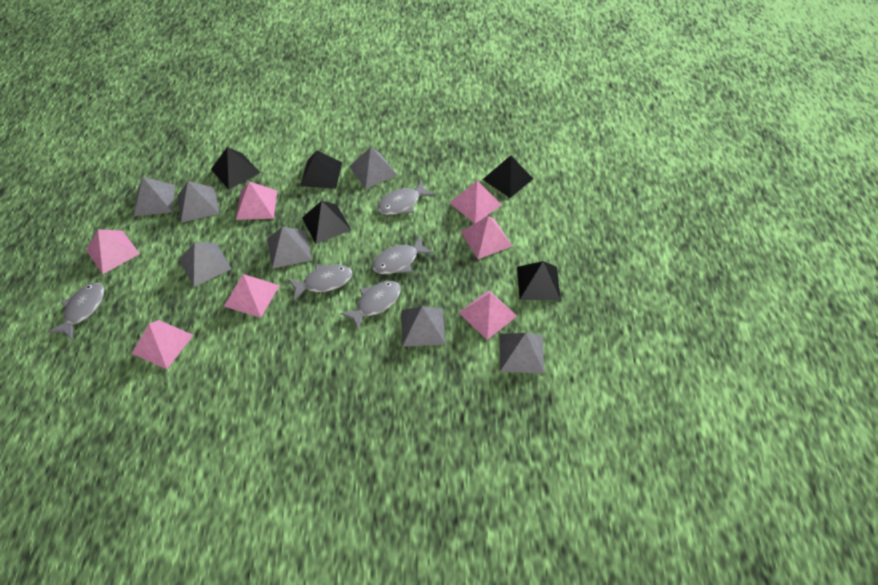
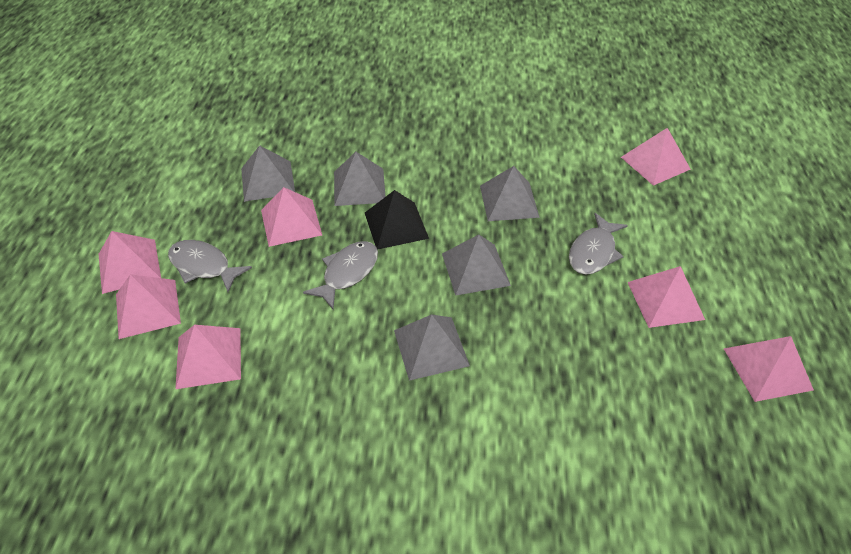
black pyramid: 5 -> 1
grey fish: 5 -> 3
grey pyramid: 7 -> 5

